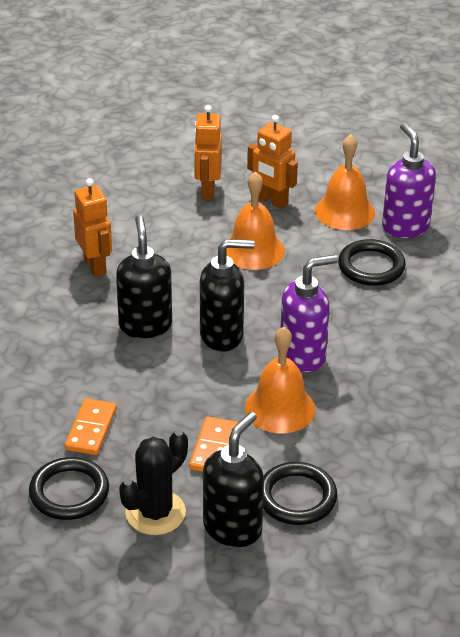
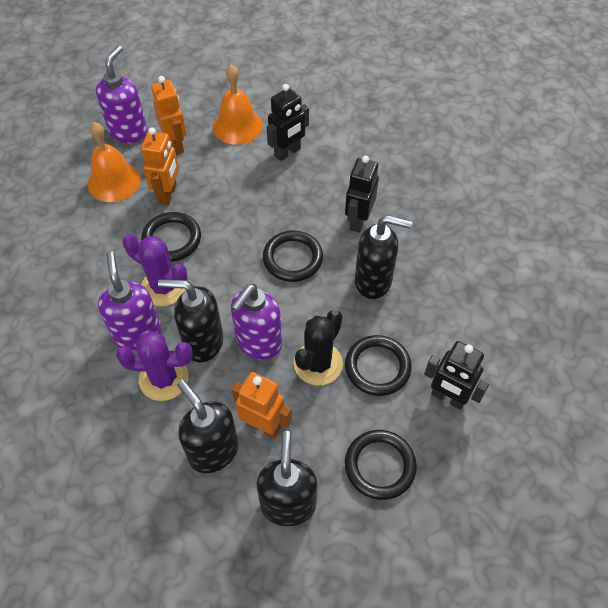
black ring: 3 -> 4
black robot: 0 -> 3
black soap dispenser: 3 -> 4
orange bell: 3 -> 2
orange domino: 2 -> 0
purple cactus: 0 -> 2
purple soap dispenser: 2 -> 3

